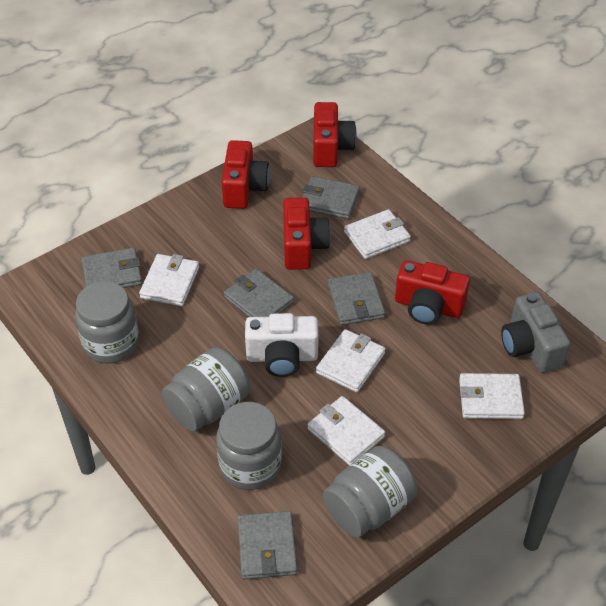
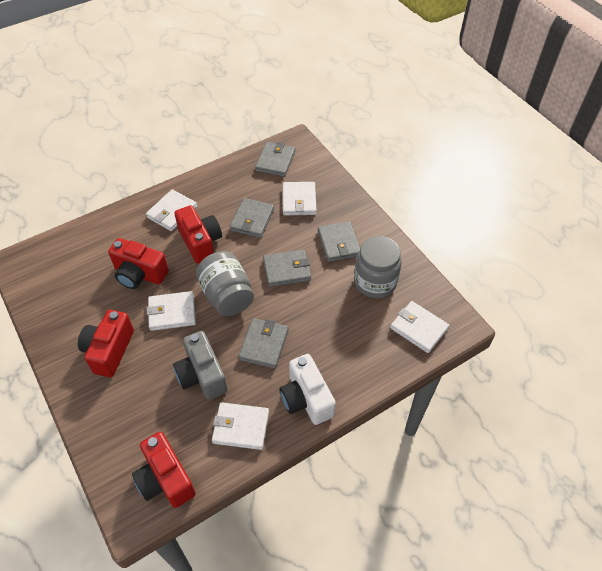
grey jar: 4 -> 2

